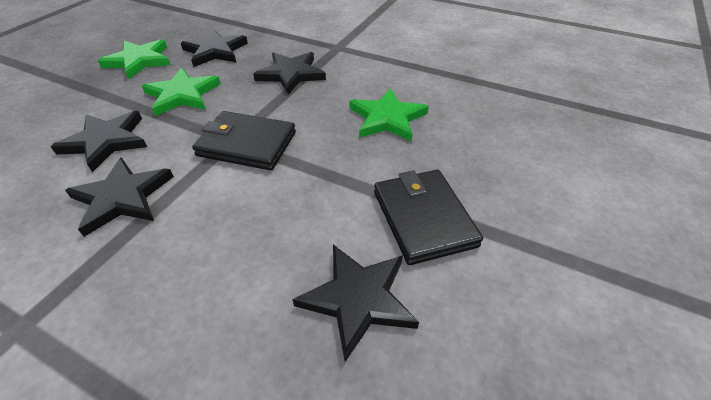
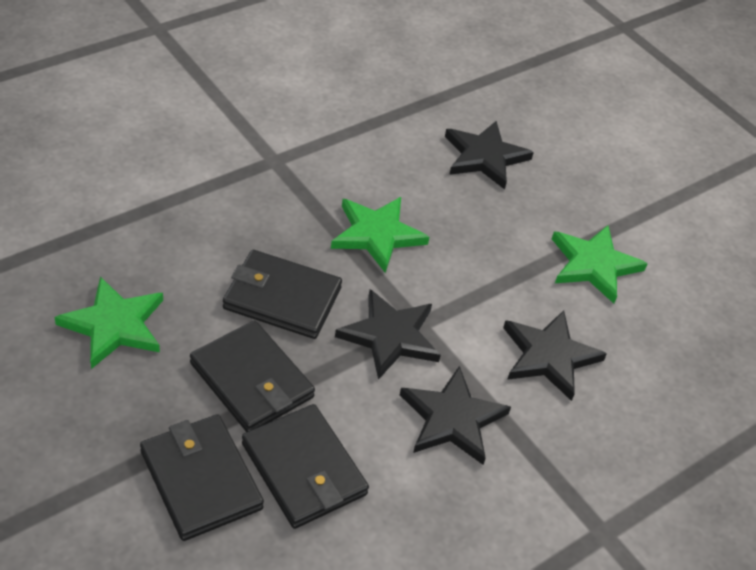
black star: 5 -> 4
black wallet: 2 -> 4

